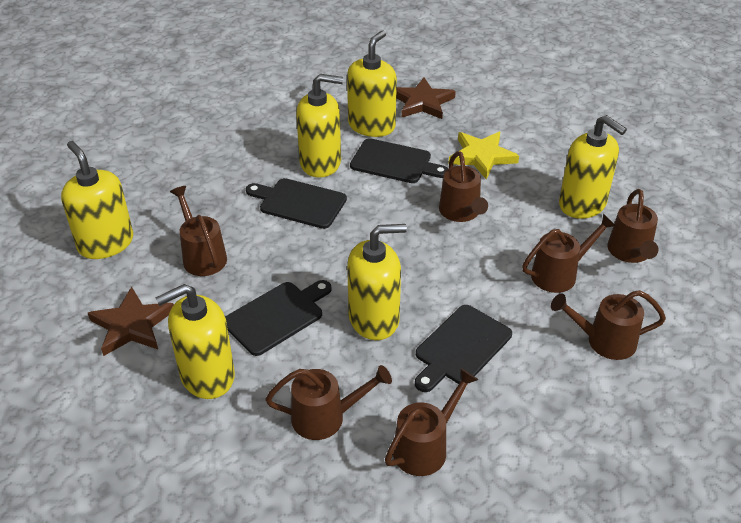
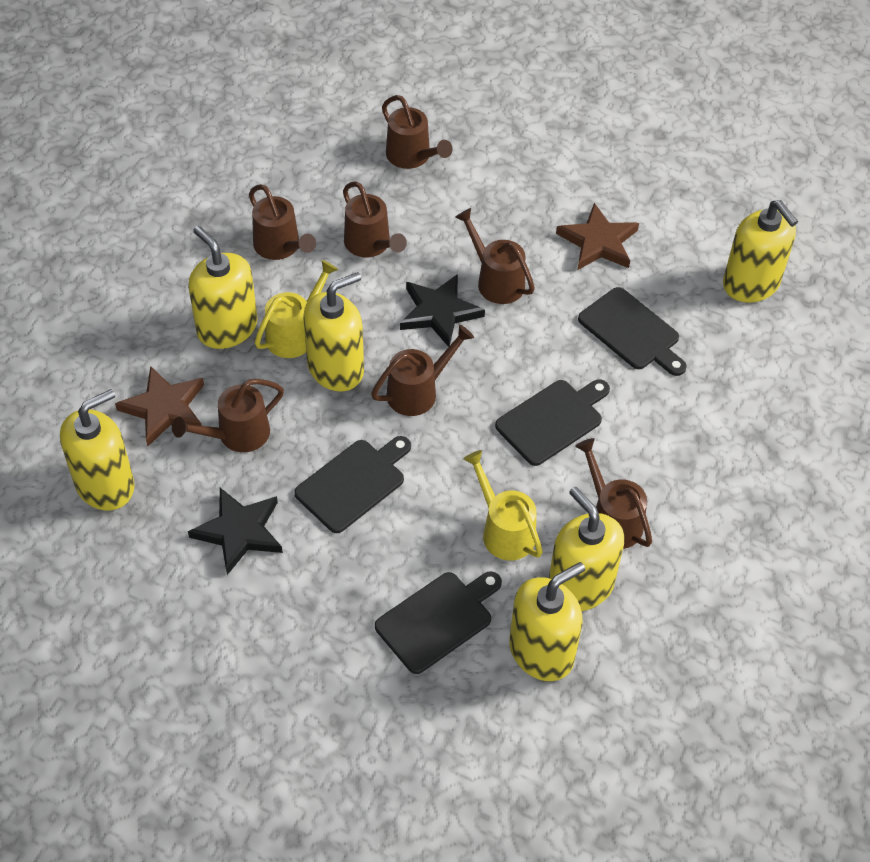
black star: 0 -> 2
yellow star: 1 -> 0
yellow watering can: 0 -> 2

